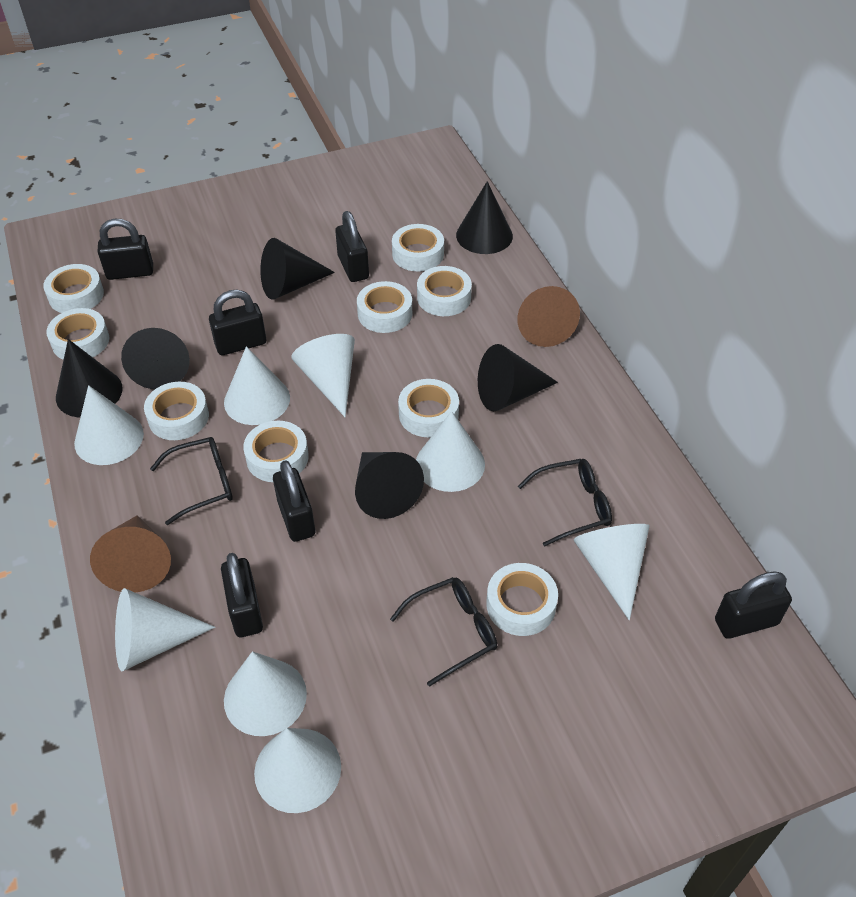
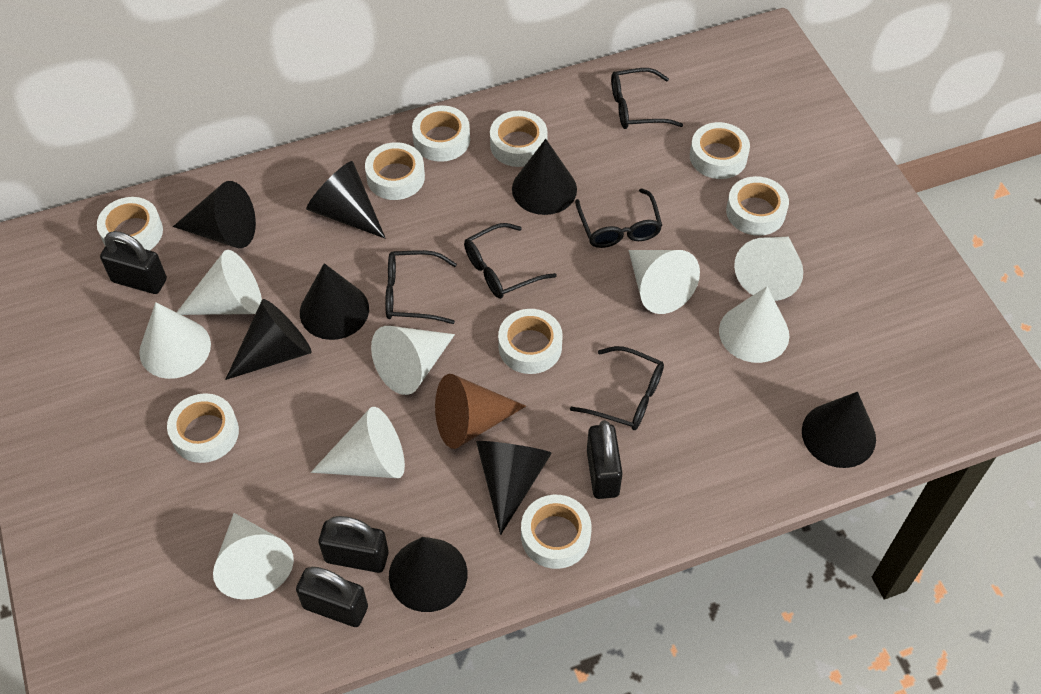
black cone: 6 -> 8
black glasses: 3 -> 5
black padlock: 6 -> 4
brown cone: 2 -> 1

